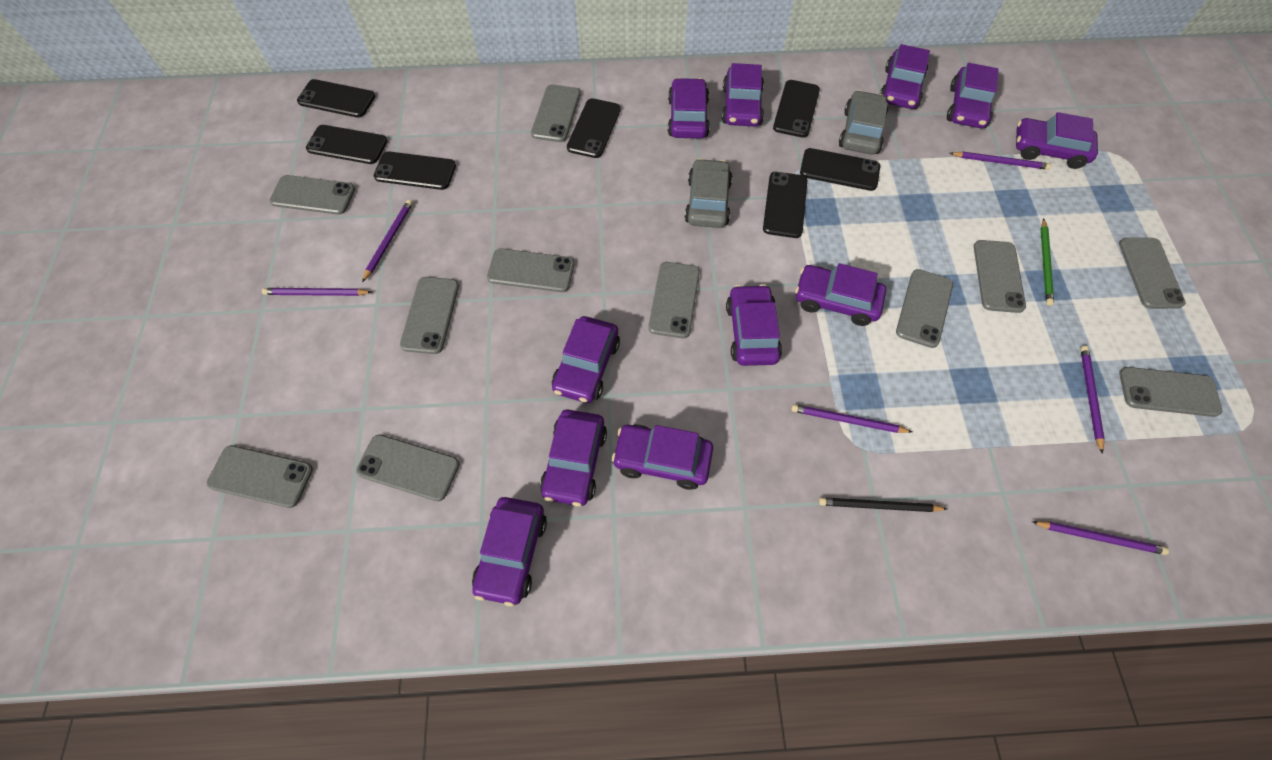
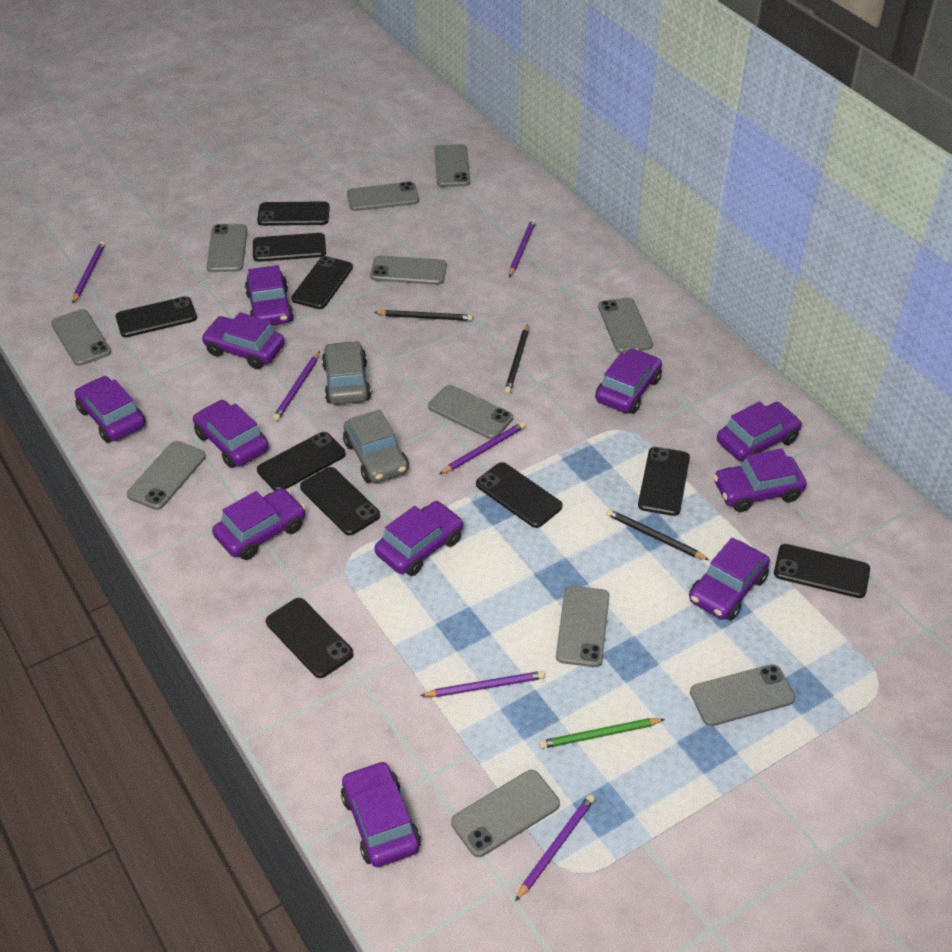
black pencil: 1 -> 3
black phone: 7 -> 10

